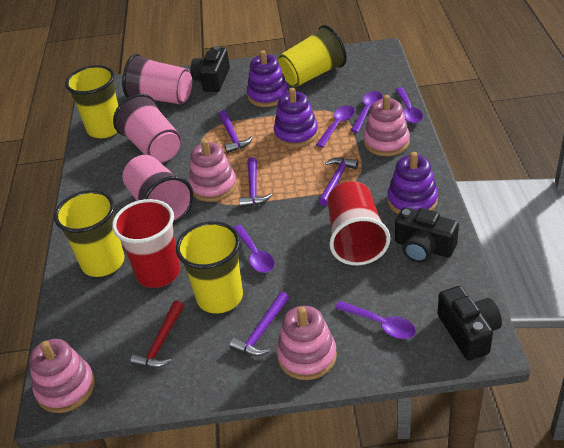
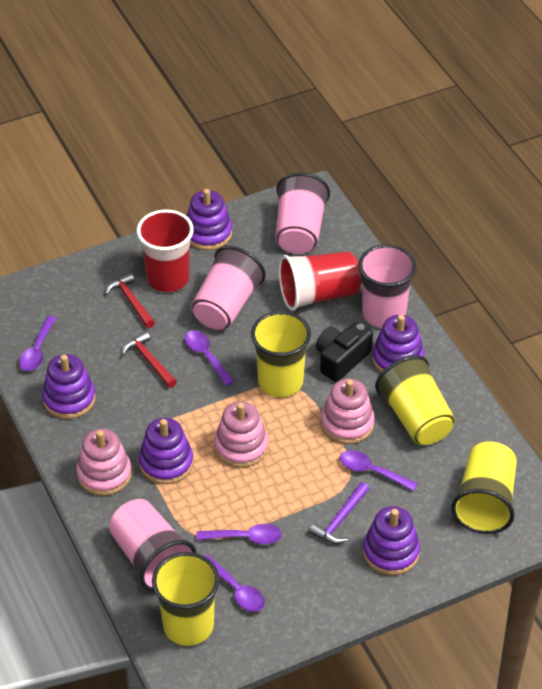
black camera: 3 -> 1
pink cup: 3 -> 4
pink stacking toy: 4 -> 3
purple hammer: 4 -> 1
purple stacking toy: 3 -> 5
red hammer: 1 -> 2

